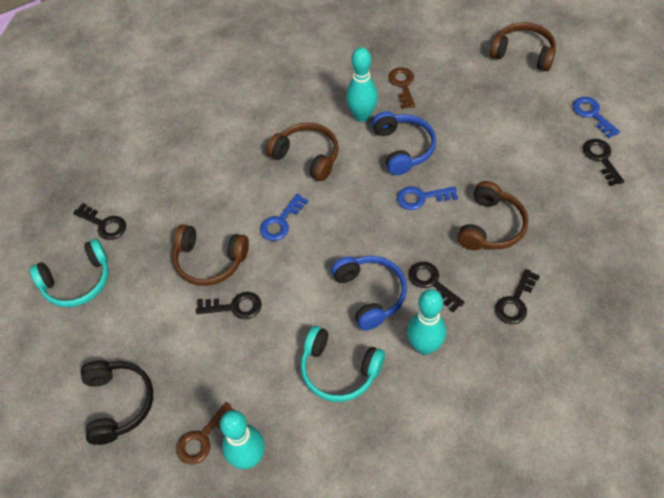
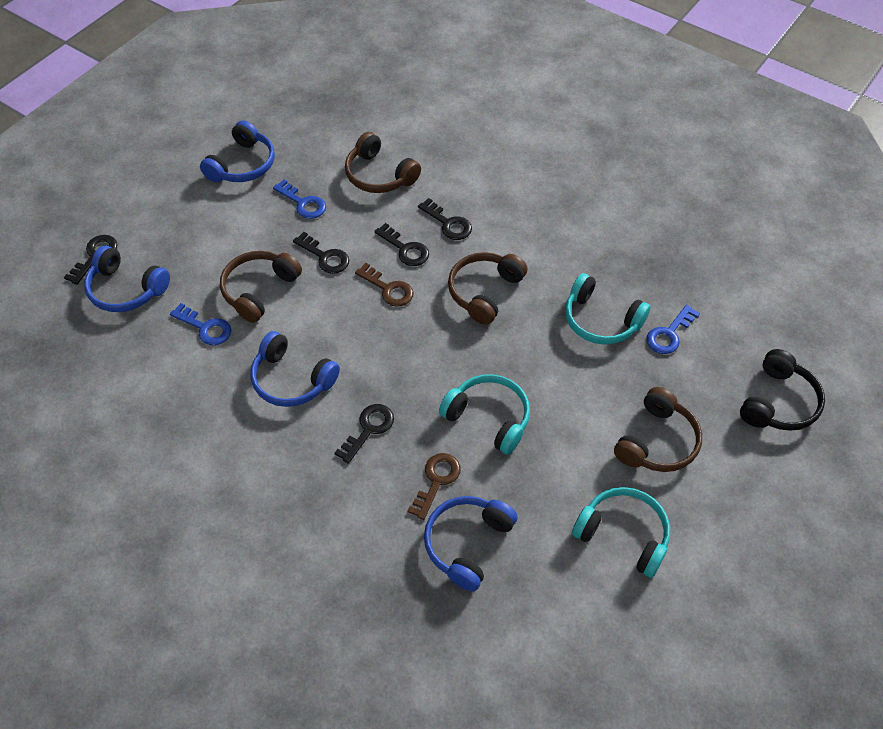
blue headphones: 2 -> 4
turquoise bowling pin: 3 -> 0
turquoise headphones: 2 -> 3

